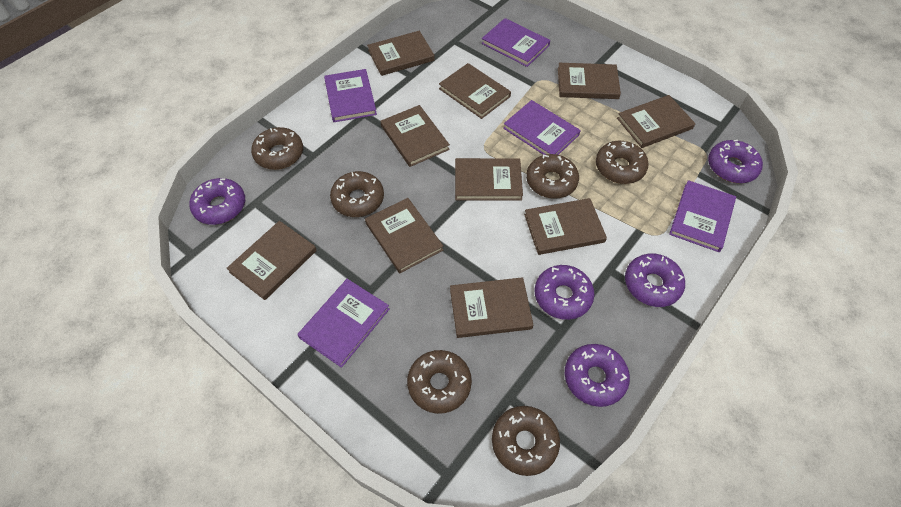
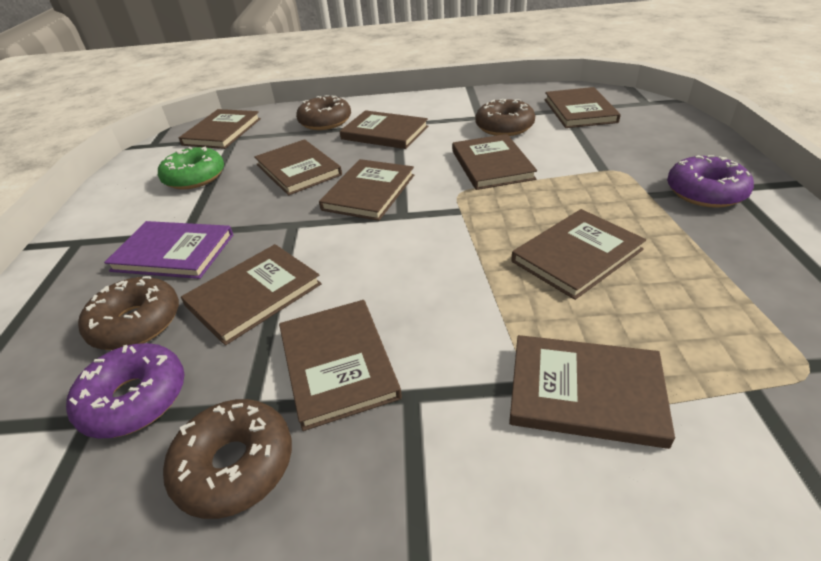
brown donut: 6 -> 4
green donut: 0 -> 1
purple book: 5 -> 1
purple donut: 5 -> 2

